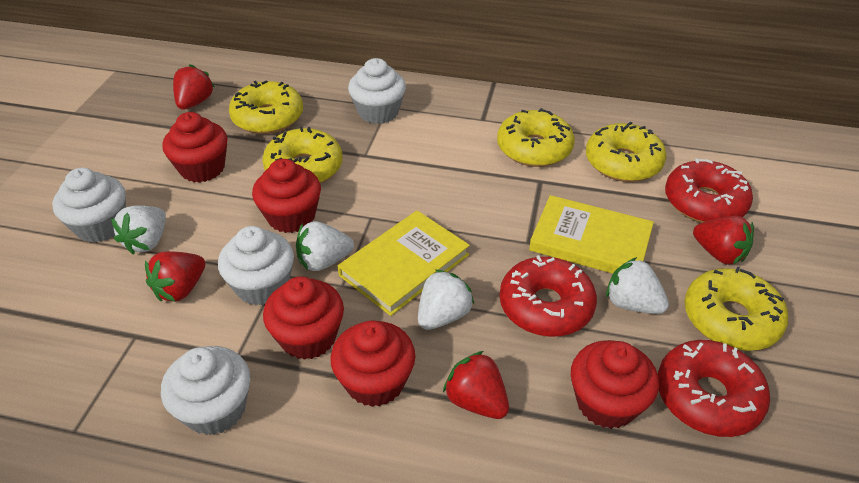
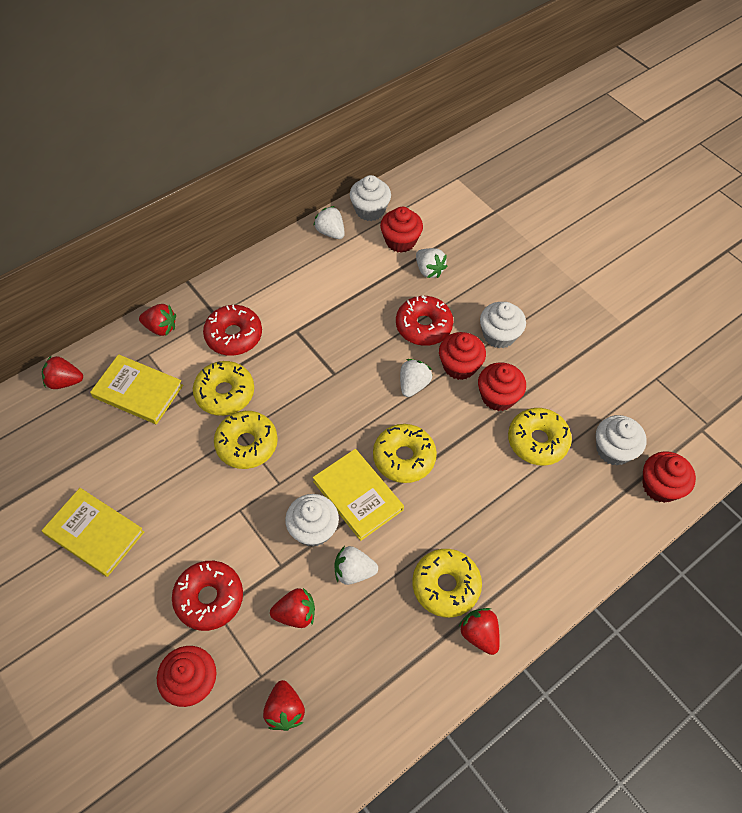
red strawberry: 4 -> 5
yellow book: 2 -> 3

